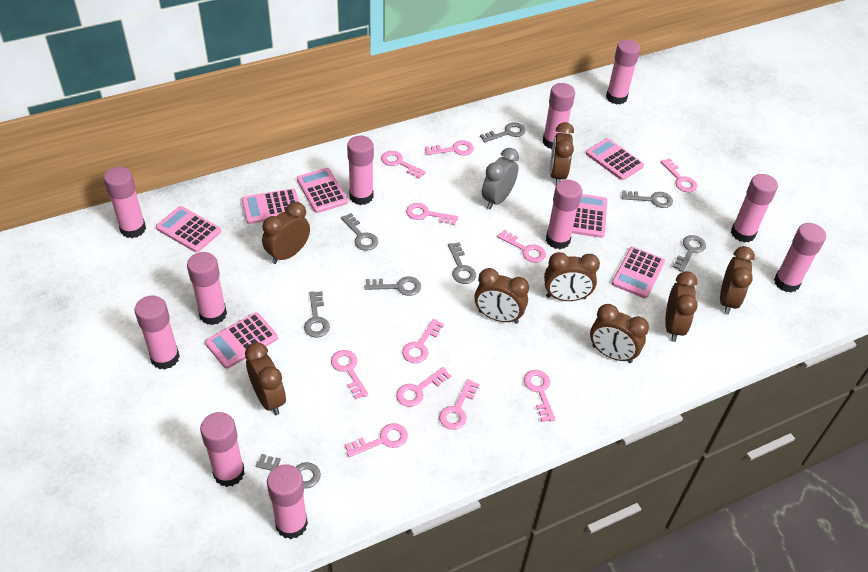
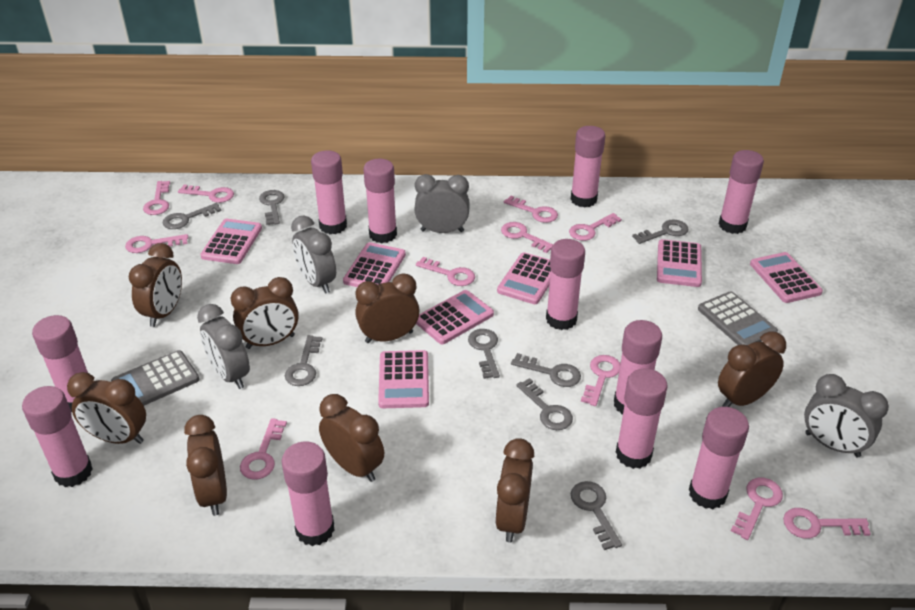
grey calculator: 0 -> 2
grey clock: 1 -> 4

